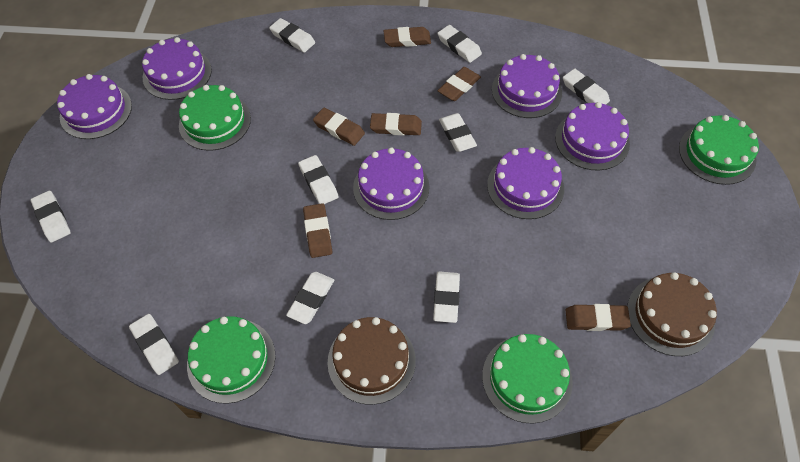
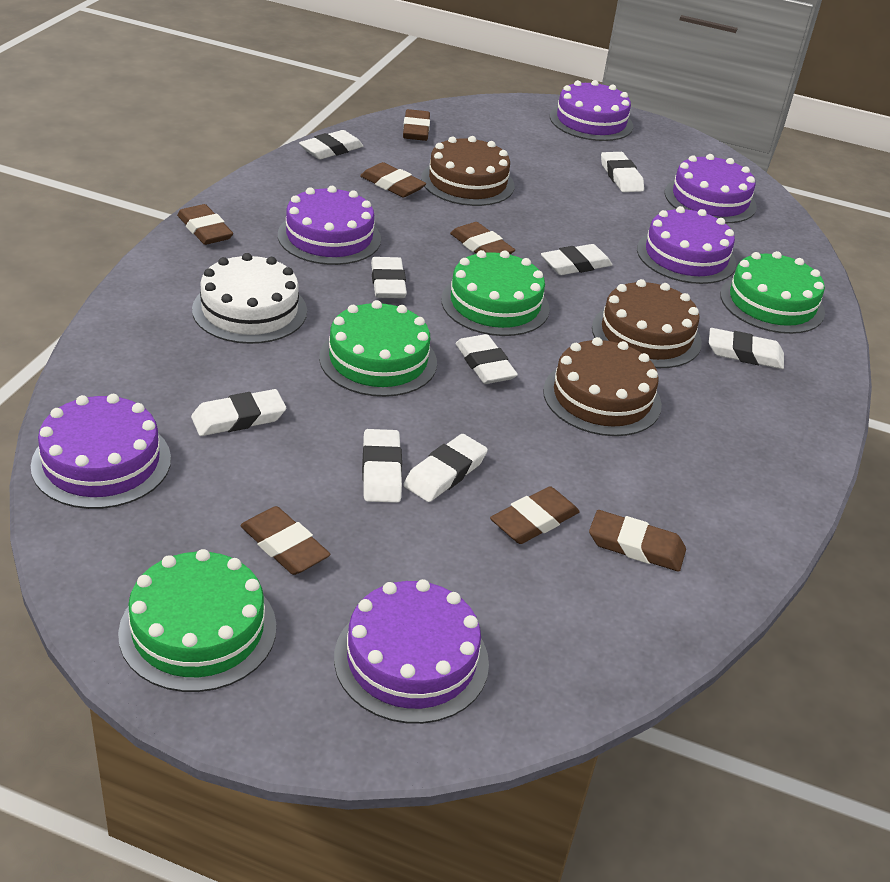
brown cake: 2 -> 3
brown eraser: 6 -> 7
white cake: 0 -> 1

